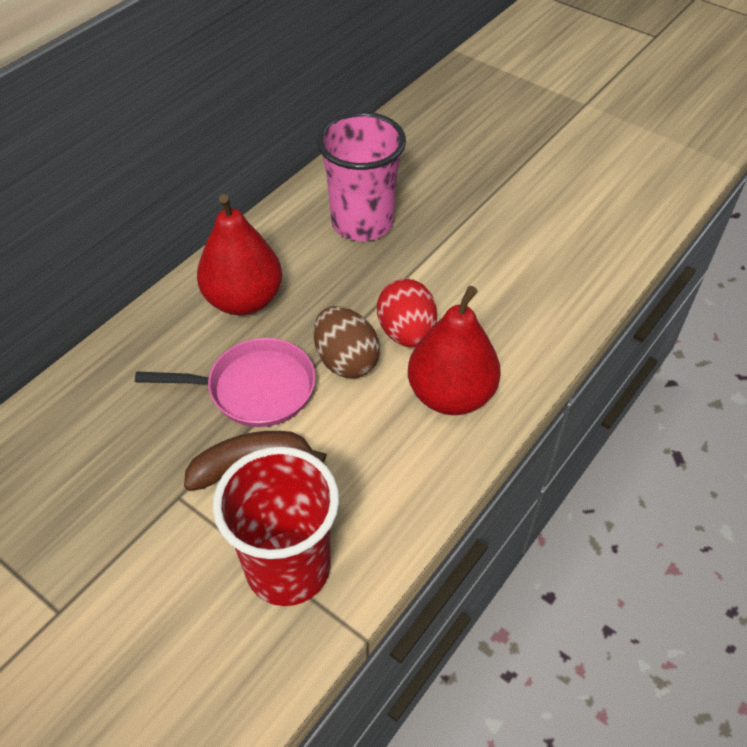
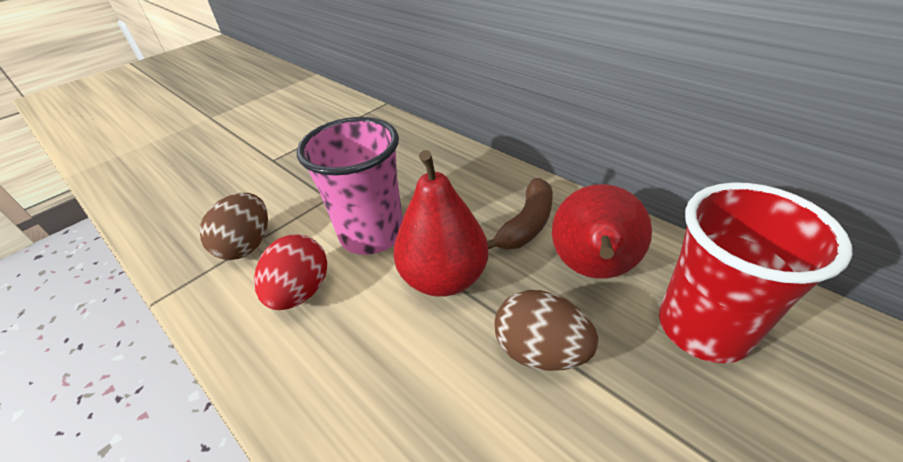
brown egg: 1 -> 2
pink pan: 1 -> 0

